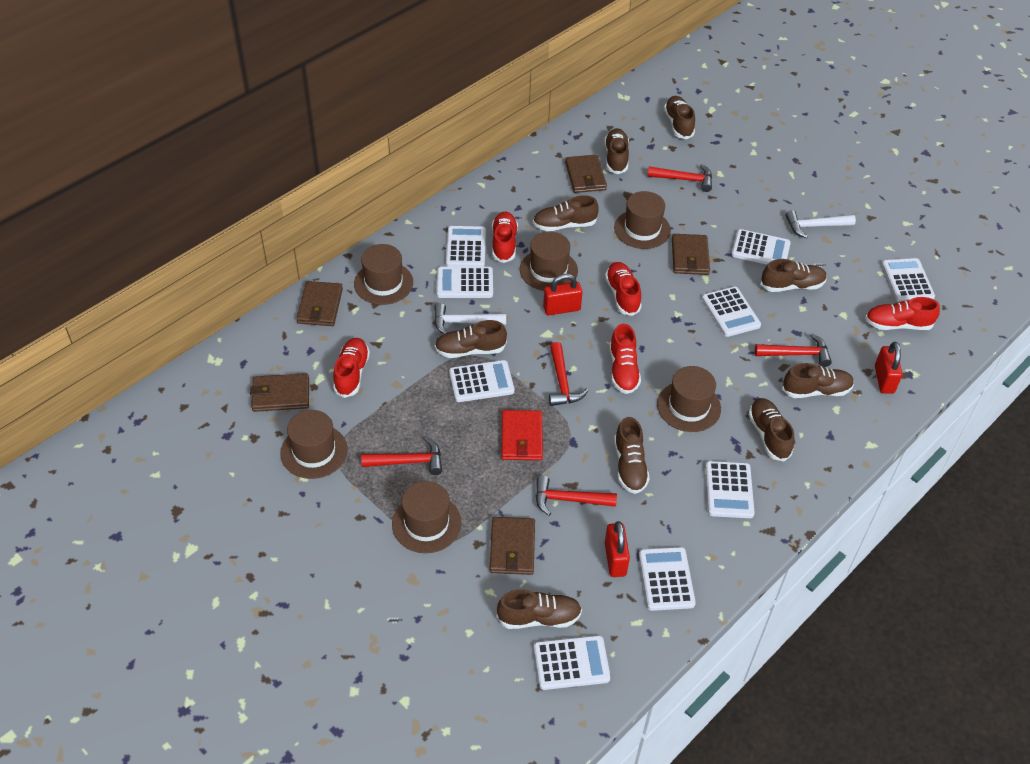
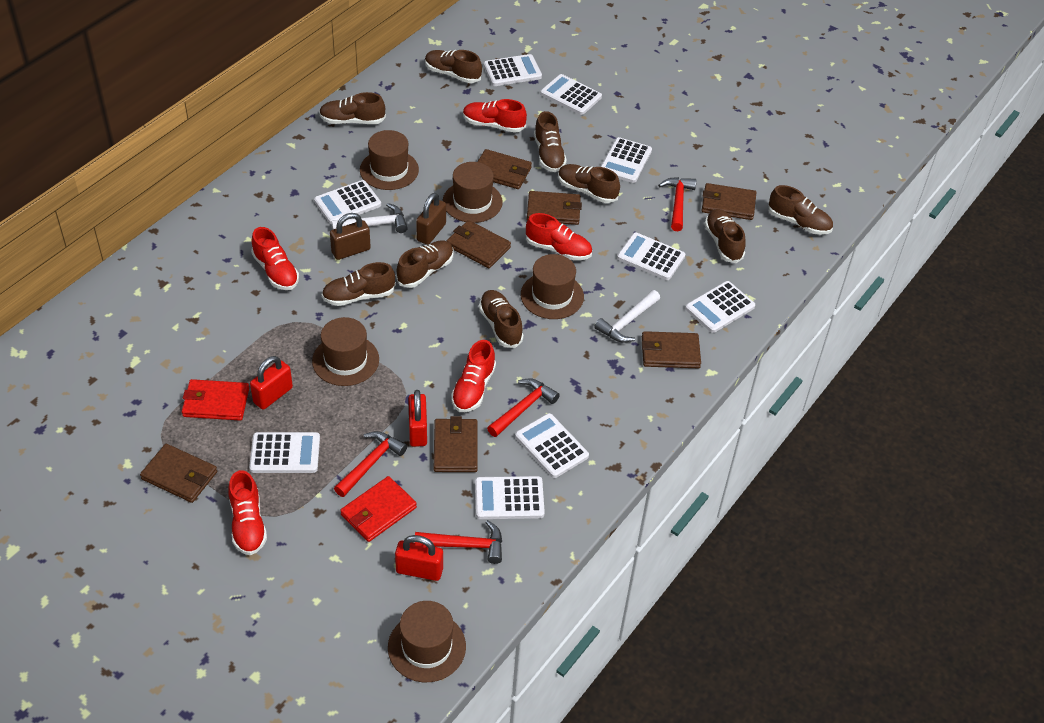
brown hat: 6 -> 5
brown padlock: 0 -> 2
brown wallet: 5 -> 7
red hammer: 5 -> 4
red wallet: 1 -> 2

